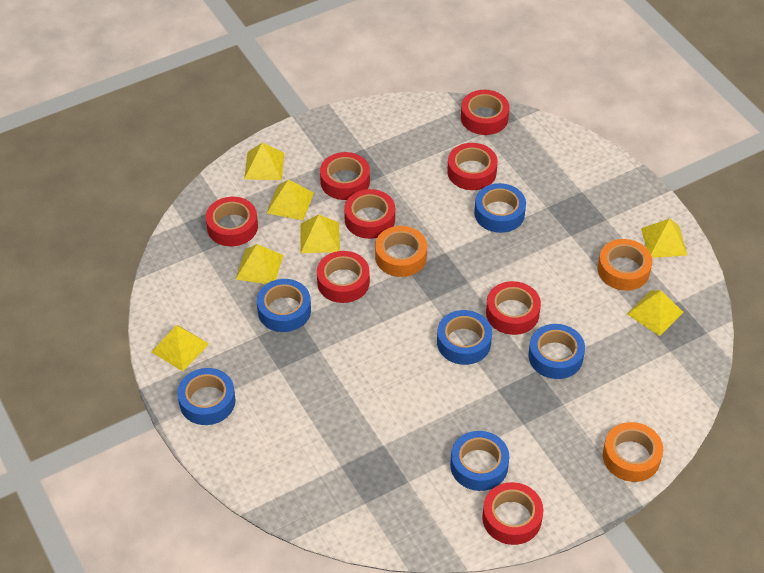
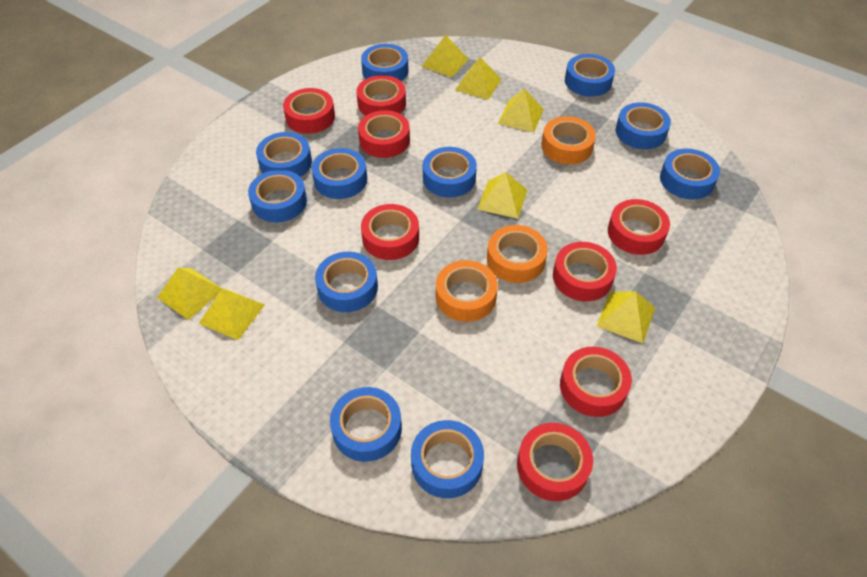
blue tape: 6 -> 11

